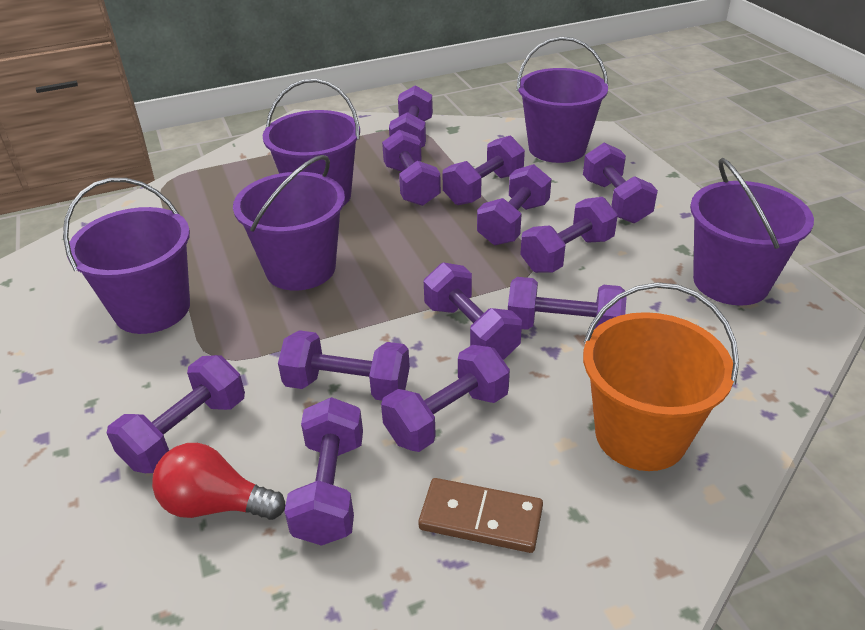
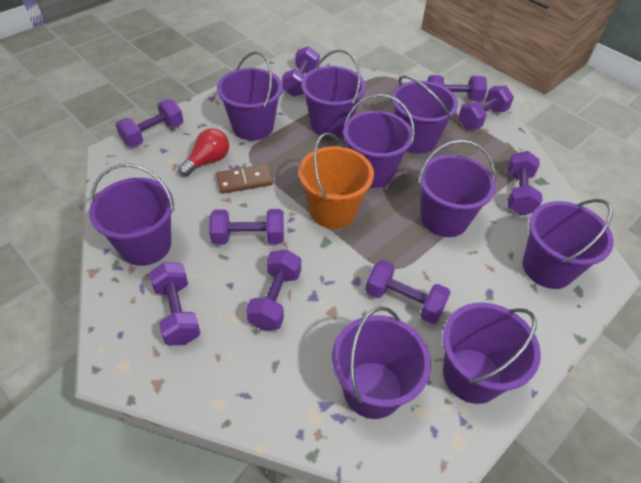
purple bucket: 5 -> 9
purple dumbbell: 12 -> 9

